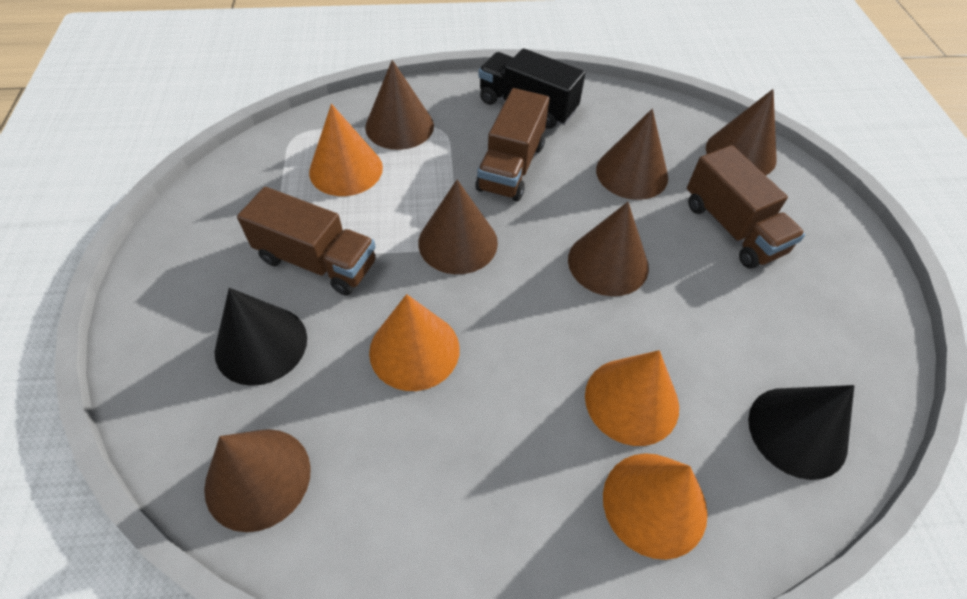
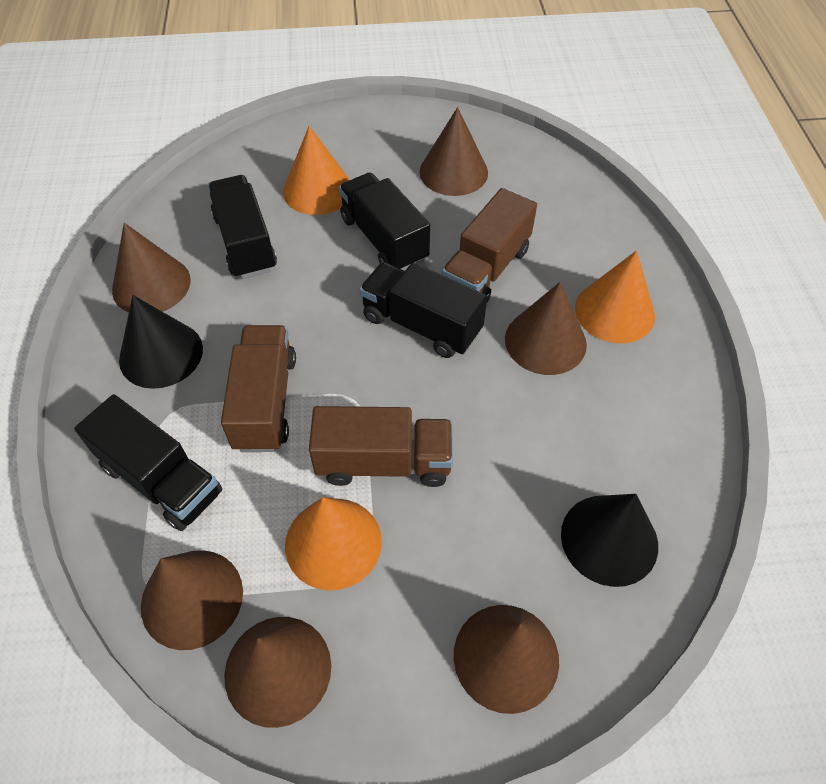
black truck: 1 -> 4
orange cone: 4 -> 3

